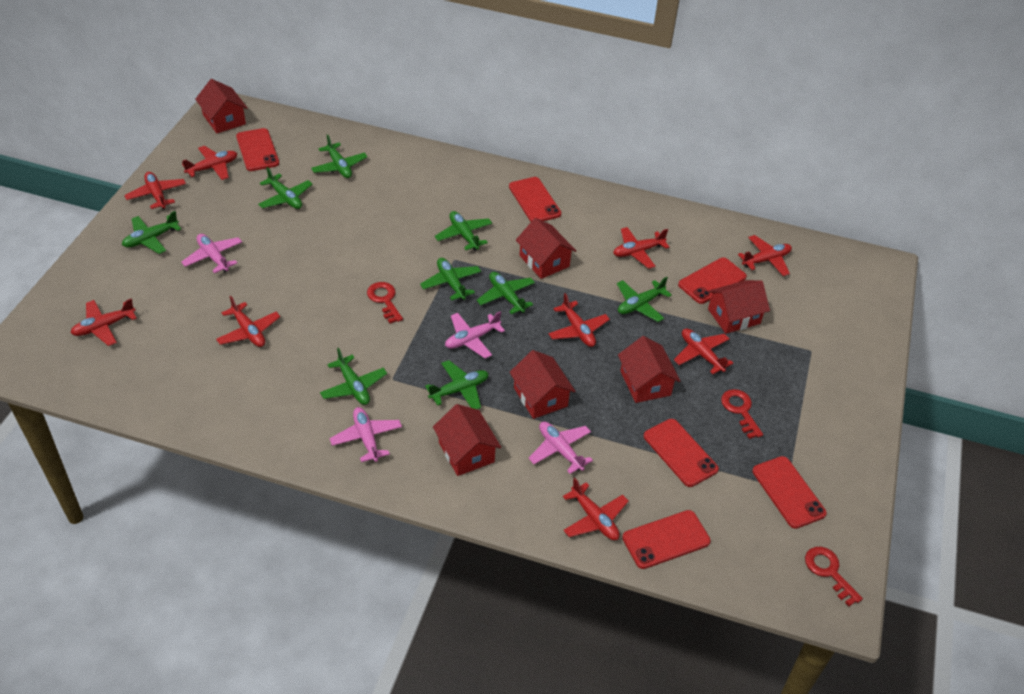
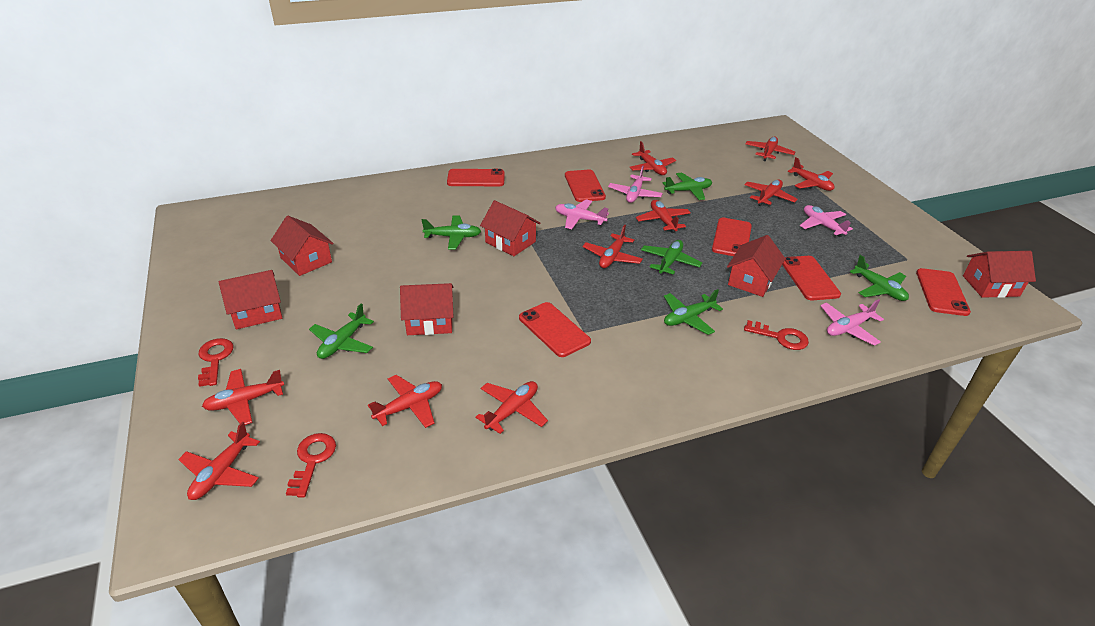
green plane: 9 -> 6
red plane: 9 -> 10

